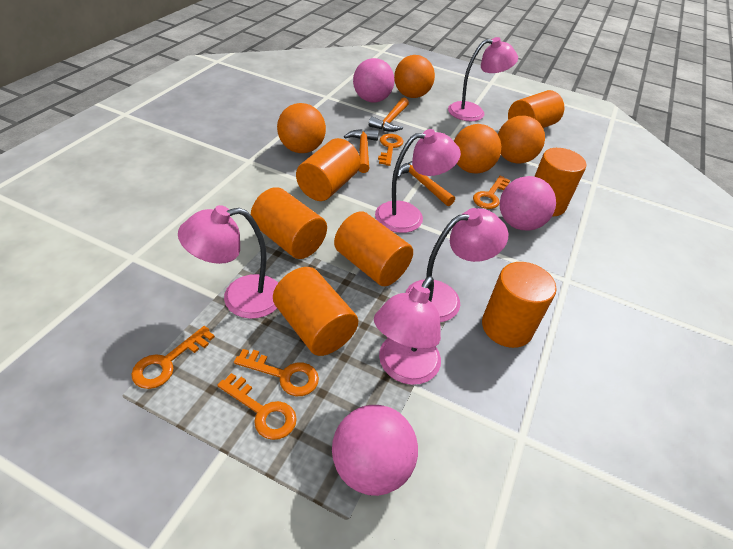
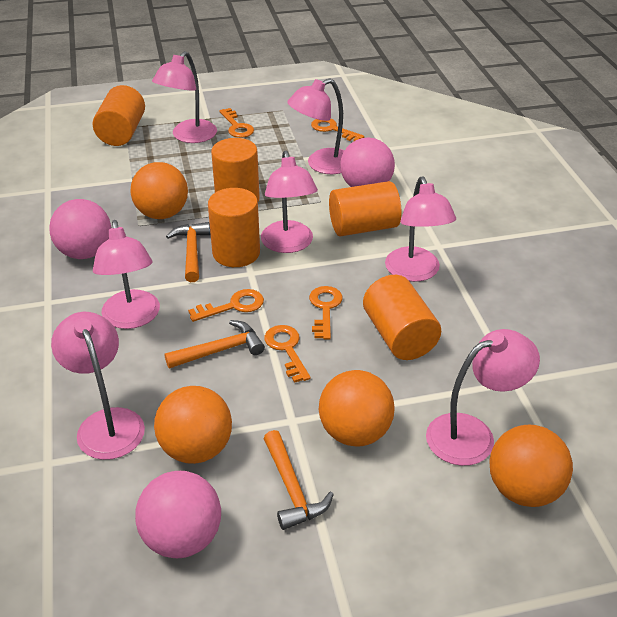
orange cylinder: 7 -> 5
pink lamp: 5 -> 7

